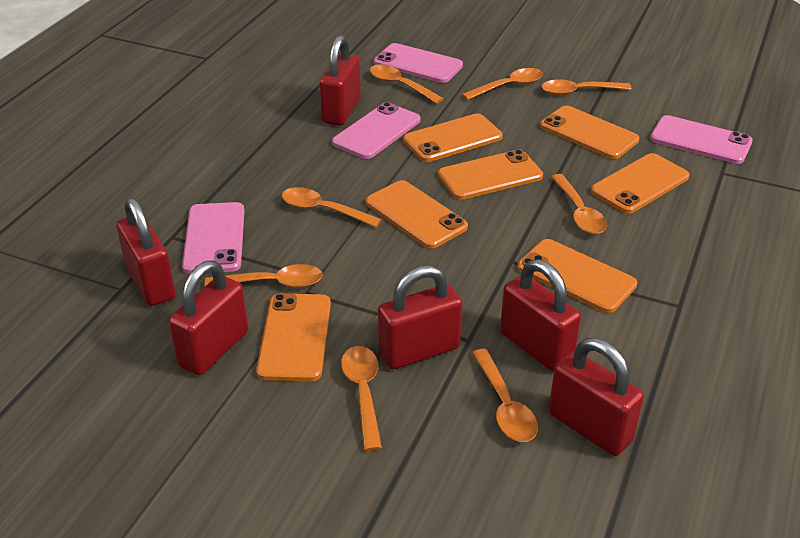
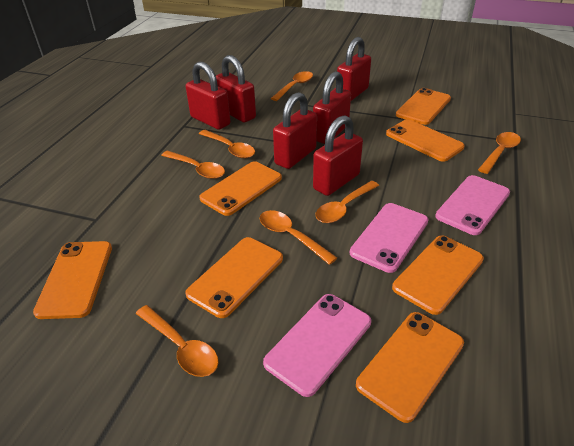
orange spoon: 8 -> 7
pink phone: 4 -> 3

